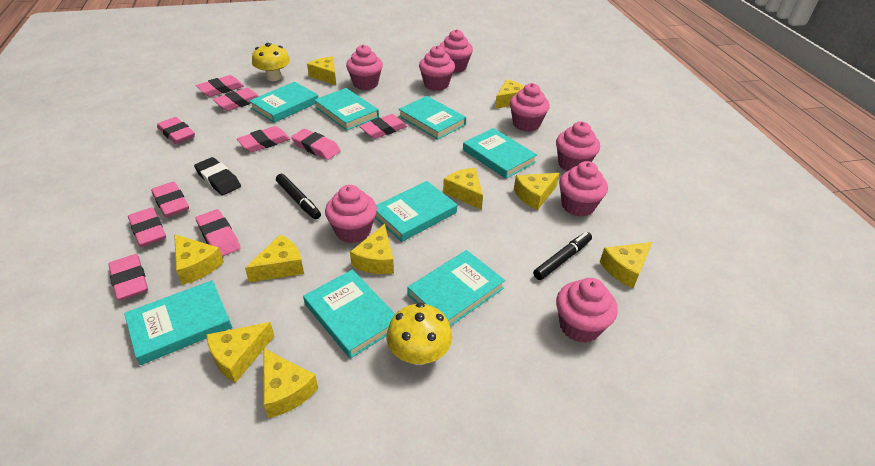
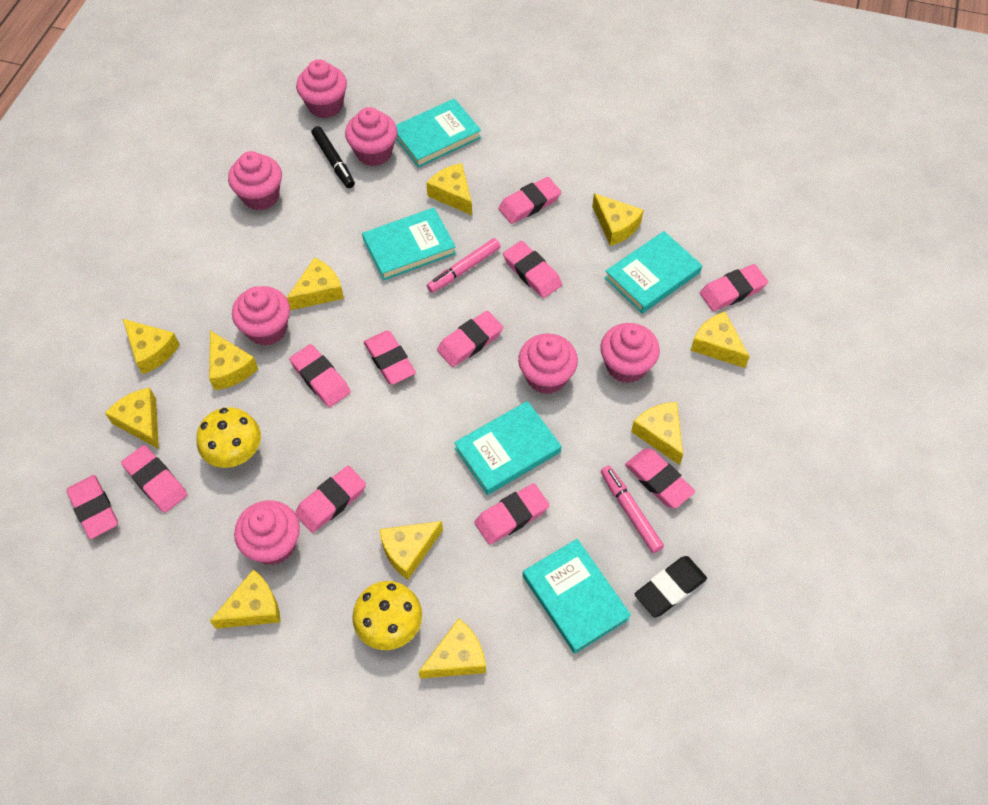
black marker: 2 -> 1
pink cupcake: 8 -> 7
pink eraser: 10 -> 11
pink marker: 0 -> 2
turquoise book: 8 -> 5
yellow cheese: 10 -> 11

